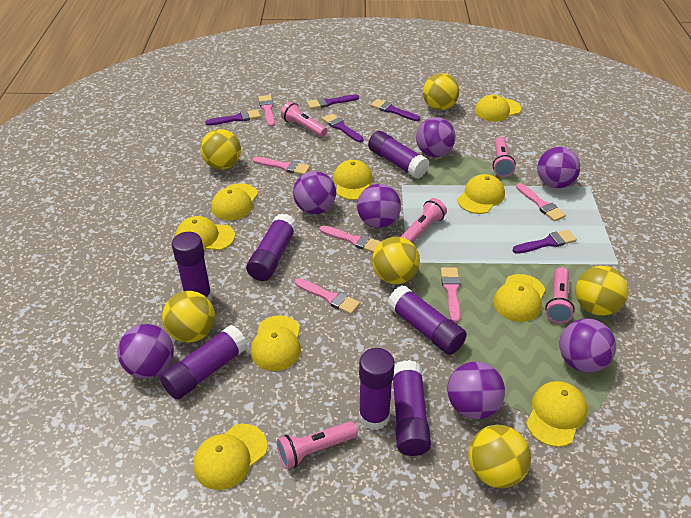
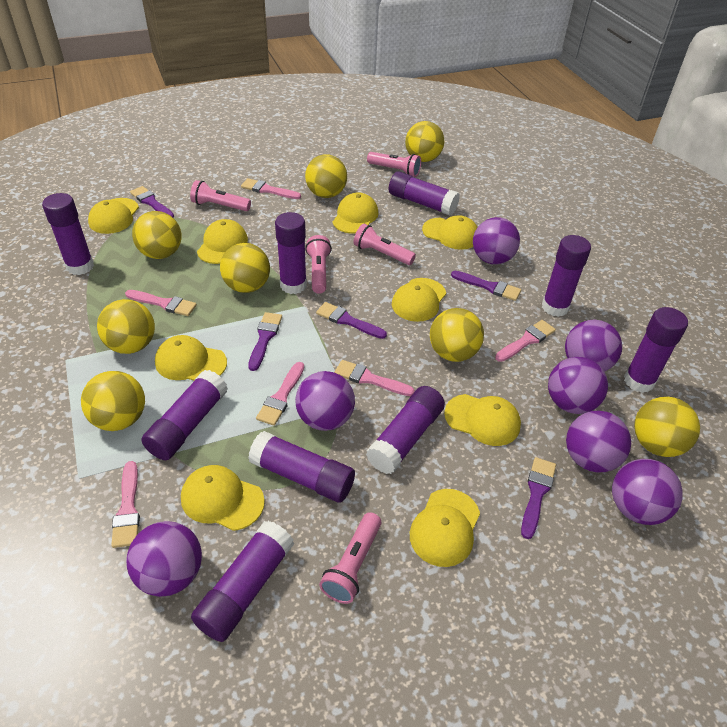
purple glue stick: 7 -> 9
yellow ball: 6 -> 8

